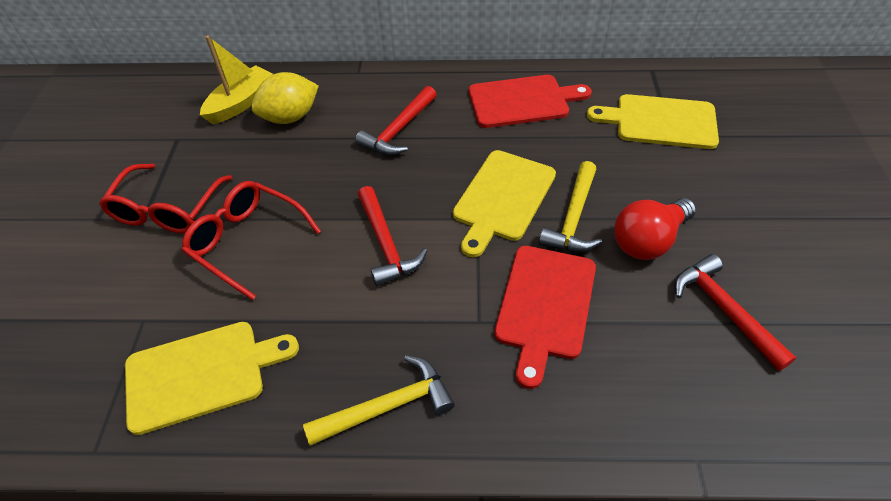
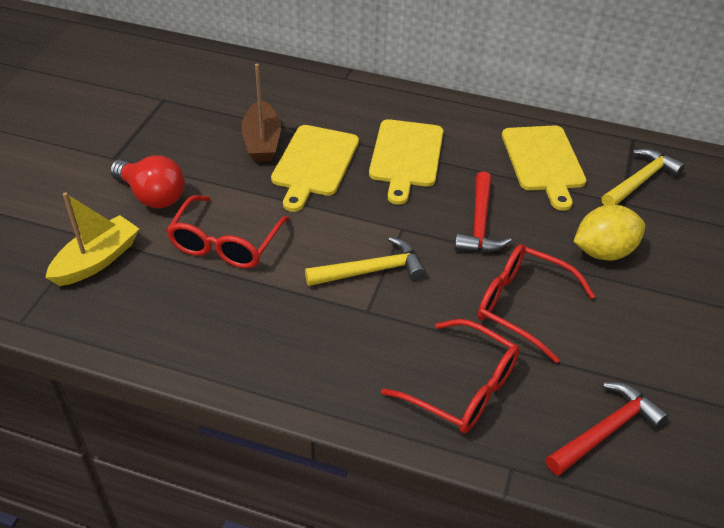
brown boat: 0 -> 1
red cutting board: 2 -> 0
red glasses: 2 -> 3
red hammer: 3 -> 2

